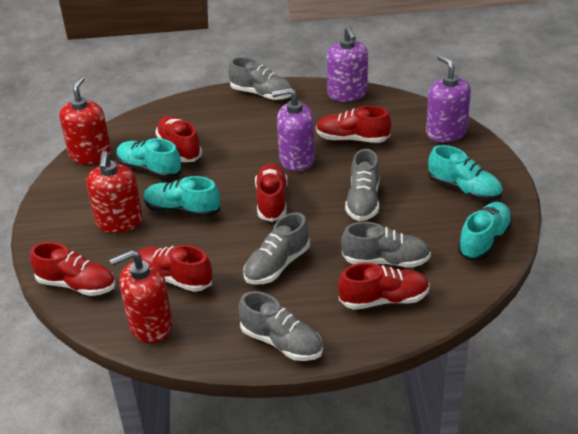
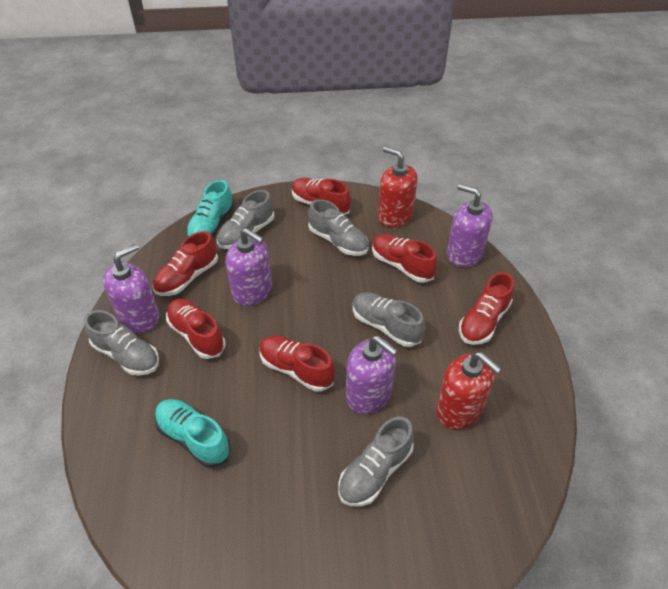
purple soap dispenser: 3 -> 4
red soap dispenser: 3 -> 2
turquoise shoe: 4 -> 2

